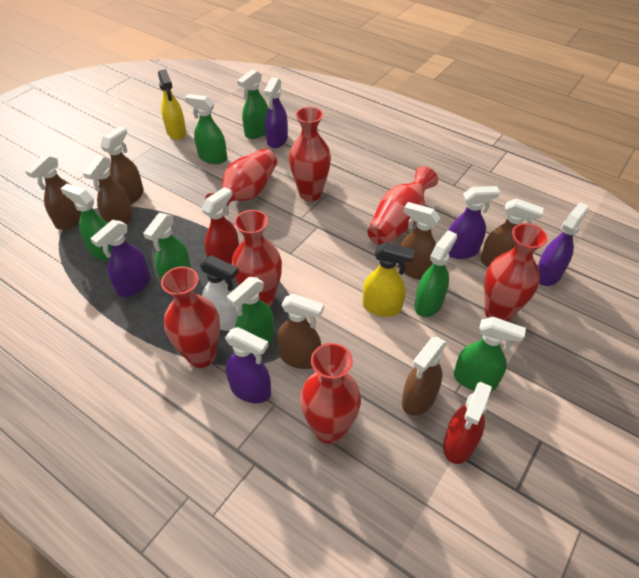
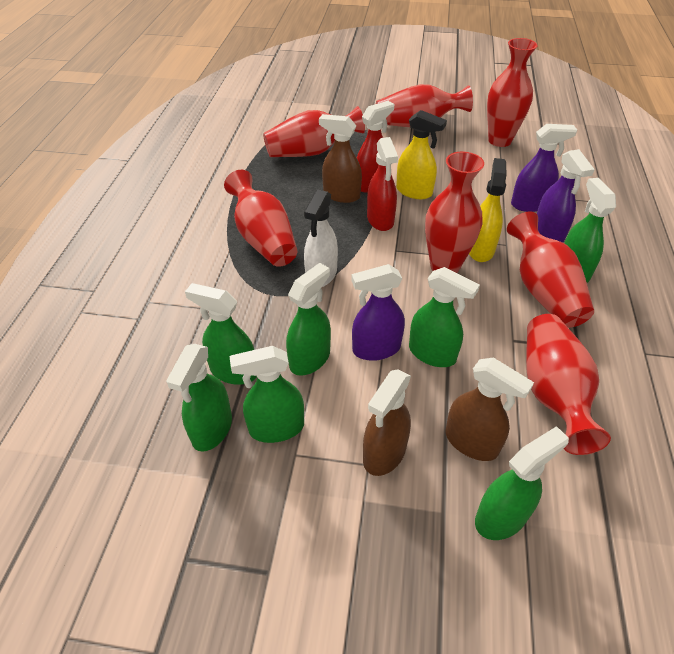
brown spray bottle: 7 -> 3
purple spray bottle: 5 -> 3

